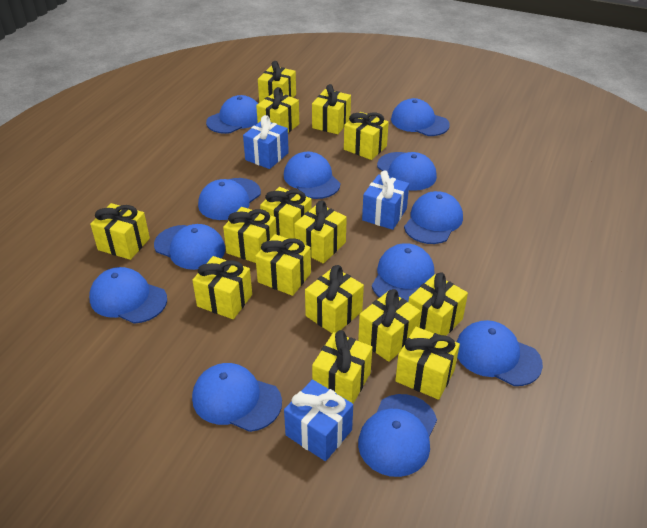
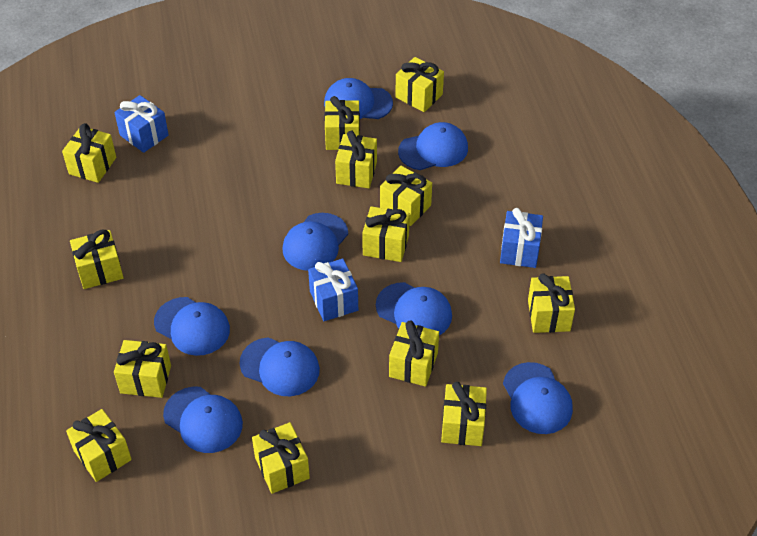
blue cap: 12 -> 8
yellow gift: 15 -> 13

